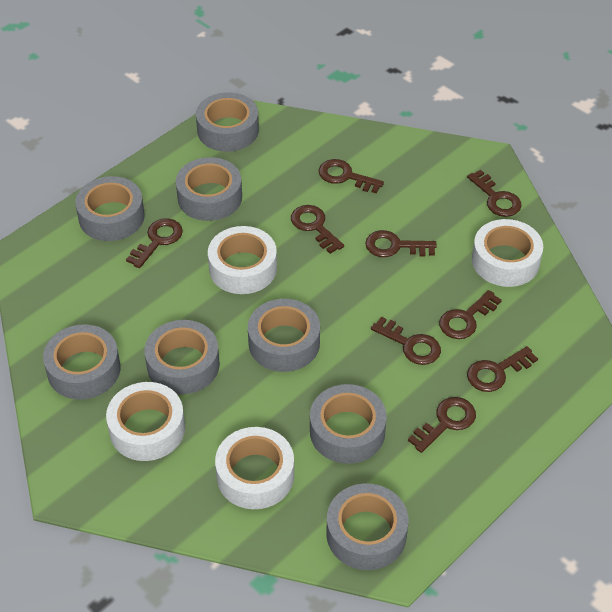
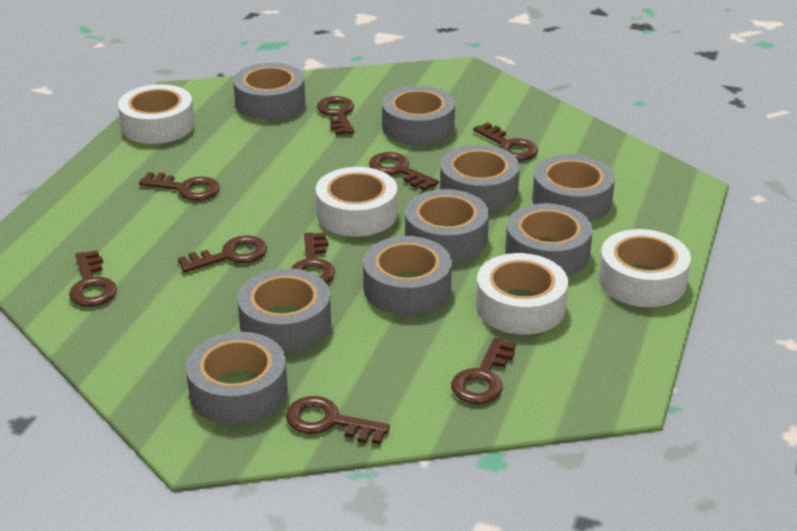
grey tape: 8 -> 9

